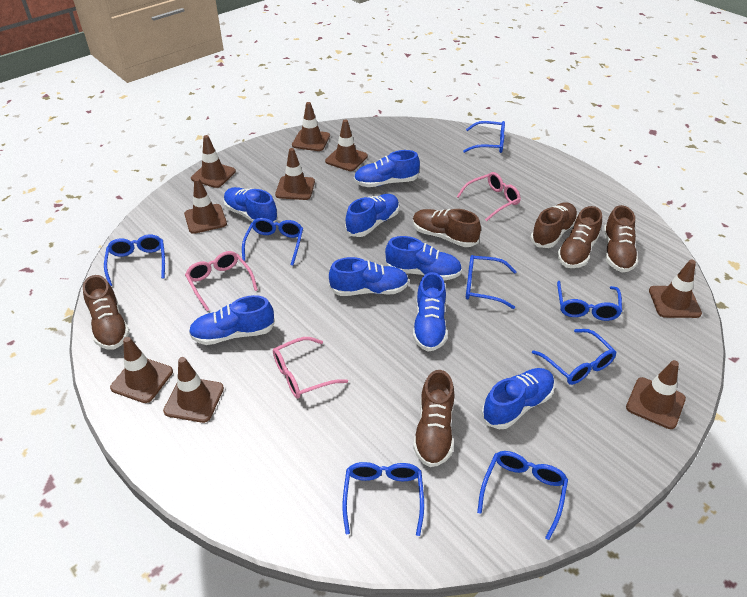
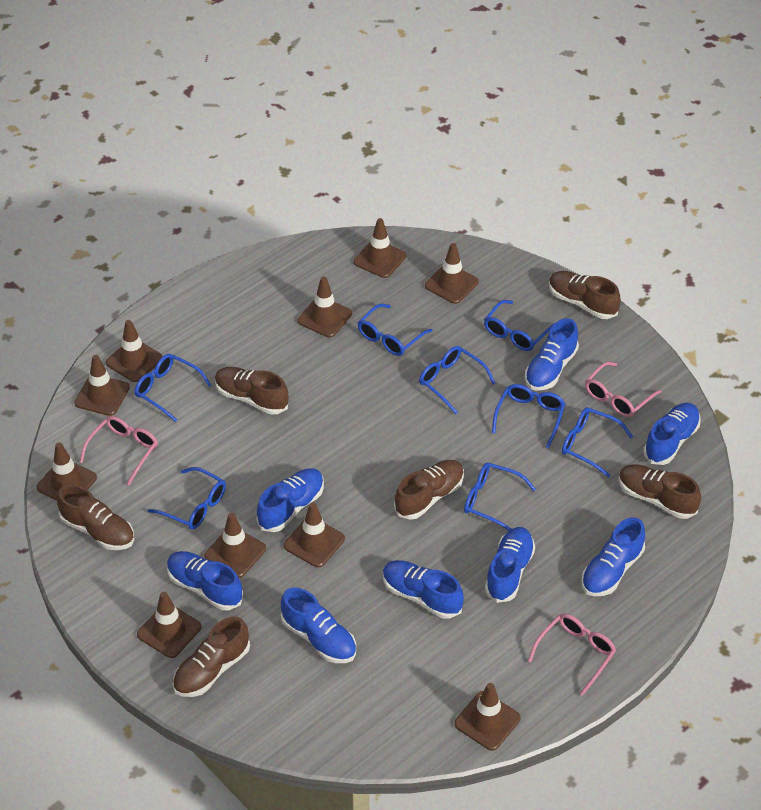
brown traffic cone: 9 -> 10

